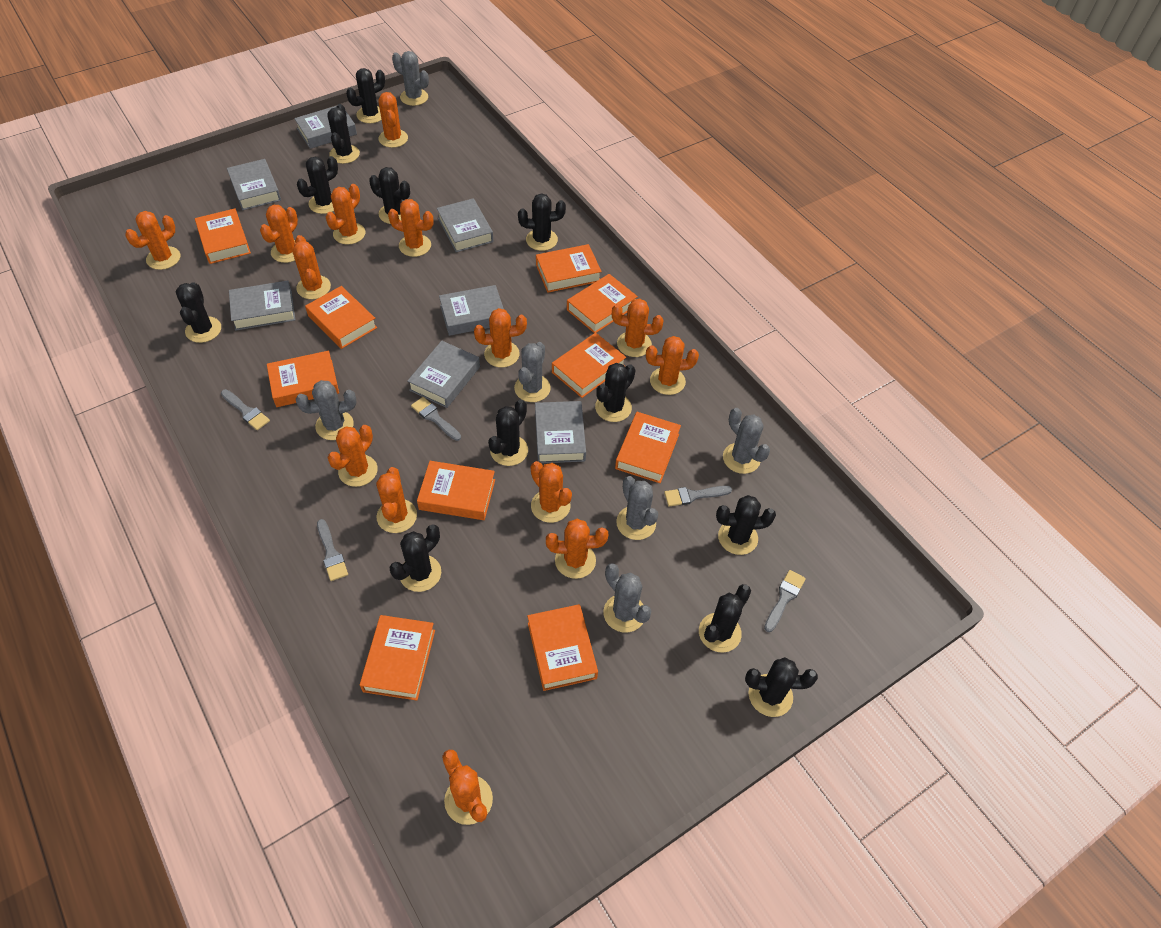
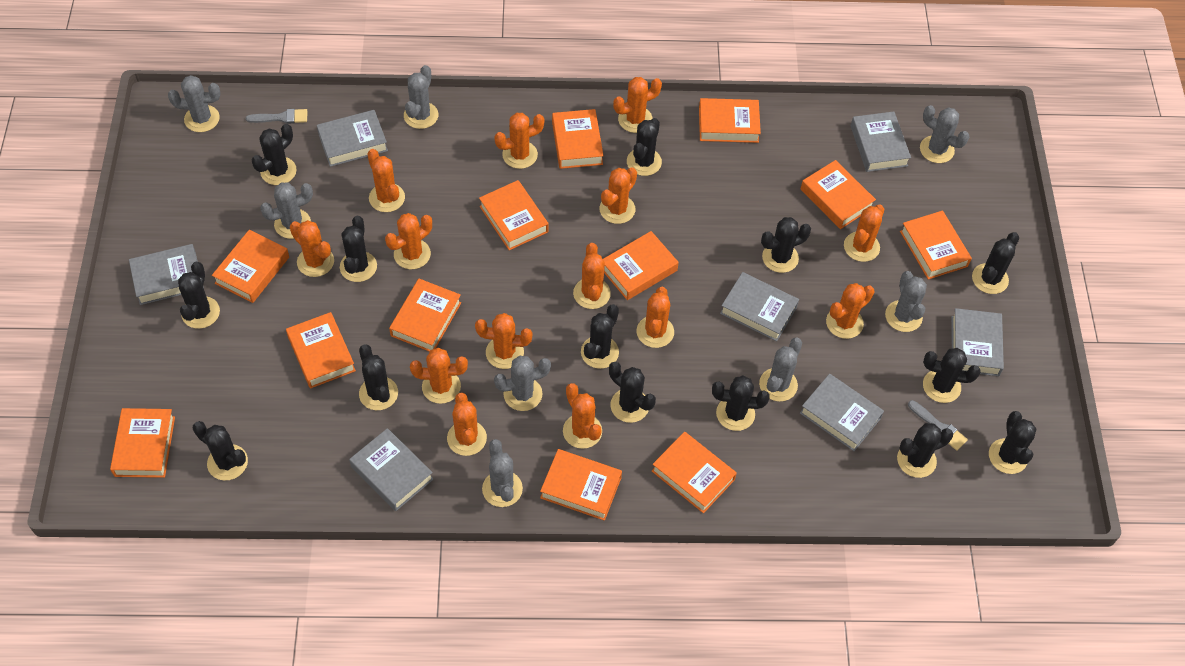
black cactus: 12 -> 14
grey brush: 5 -> 2
grey cactus: 6 -> 8
orange book: 10 -> 12

